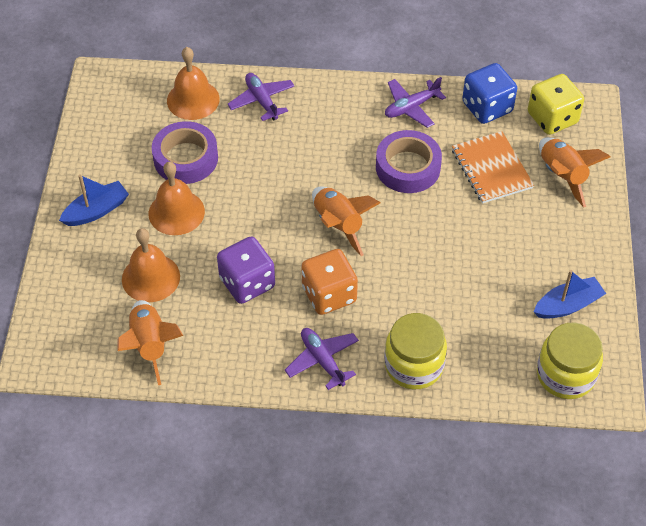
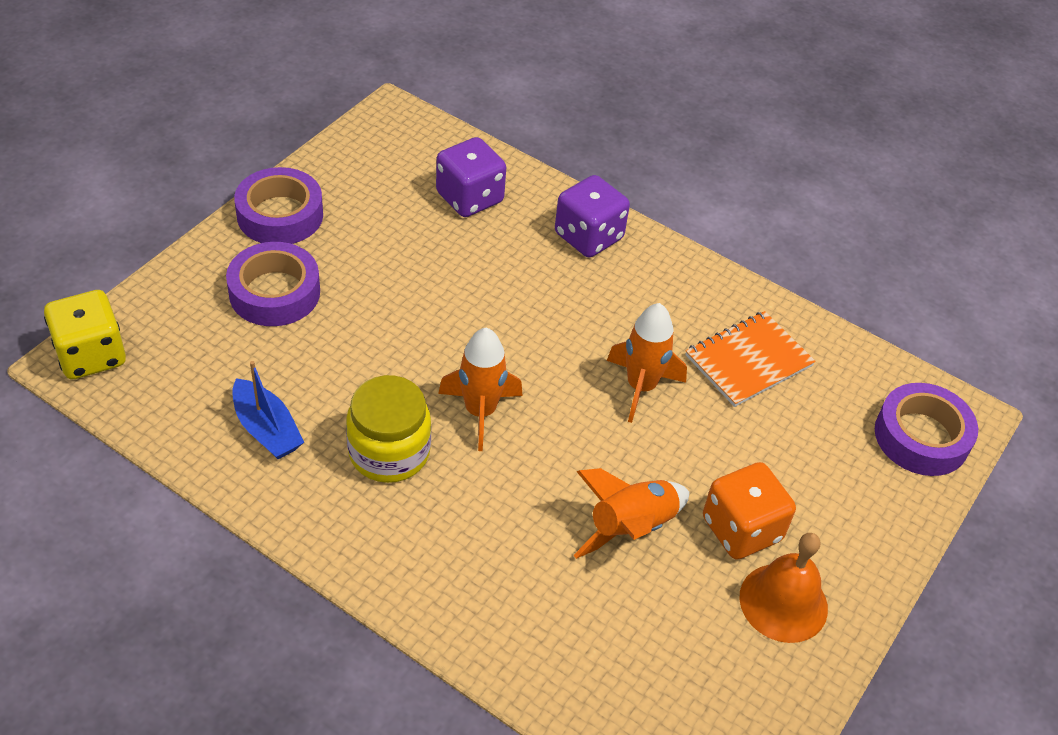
blue boat: 2 -> 1
blue dice: 1 -> 0
orange bell: 3 -> 1
purple dice: 1 -> 2
purple plane: 3 -> 0
purple tape: 2 -> 3
yellow jar: 2 -> 1

